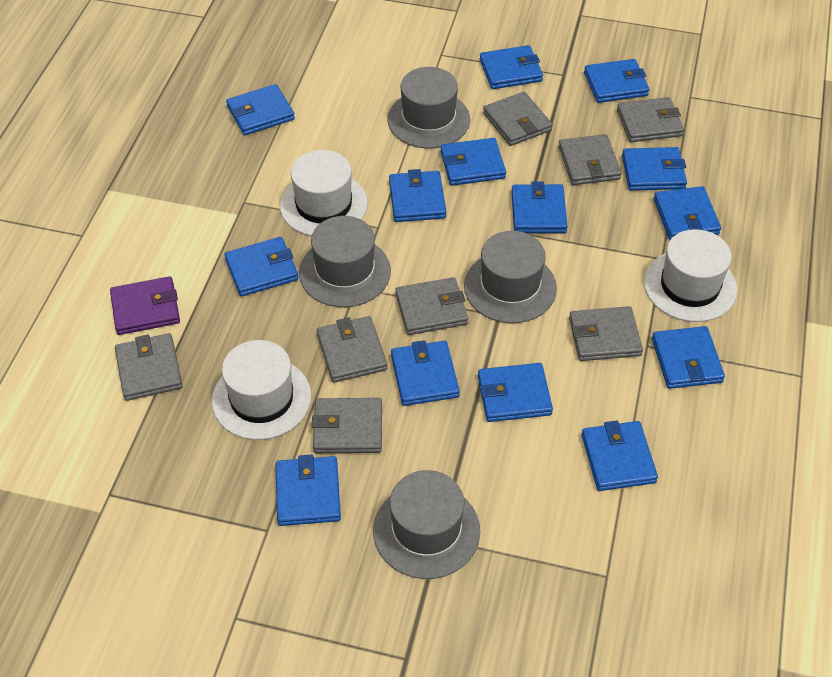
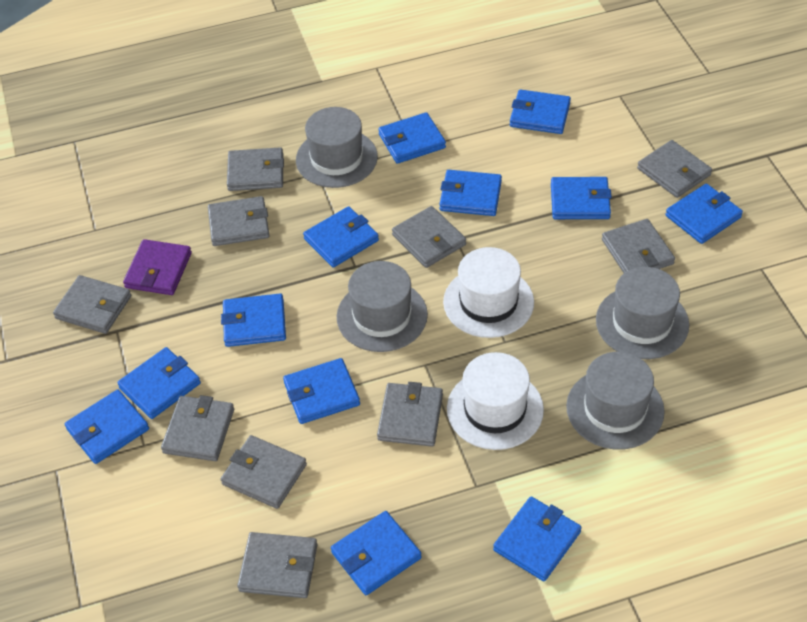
blue wallet: 14 -> 12
grey wallet: 8 -> 10
white hat: 3 -> 2

